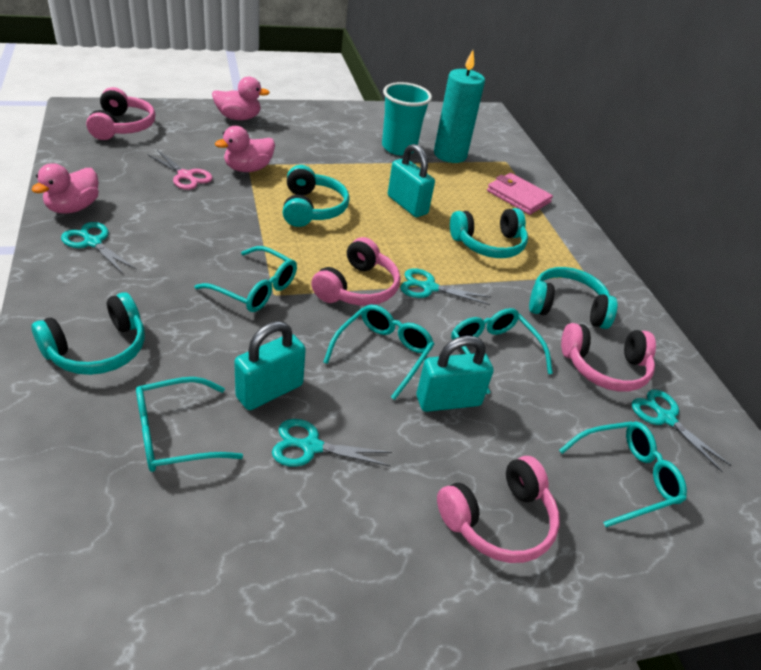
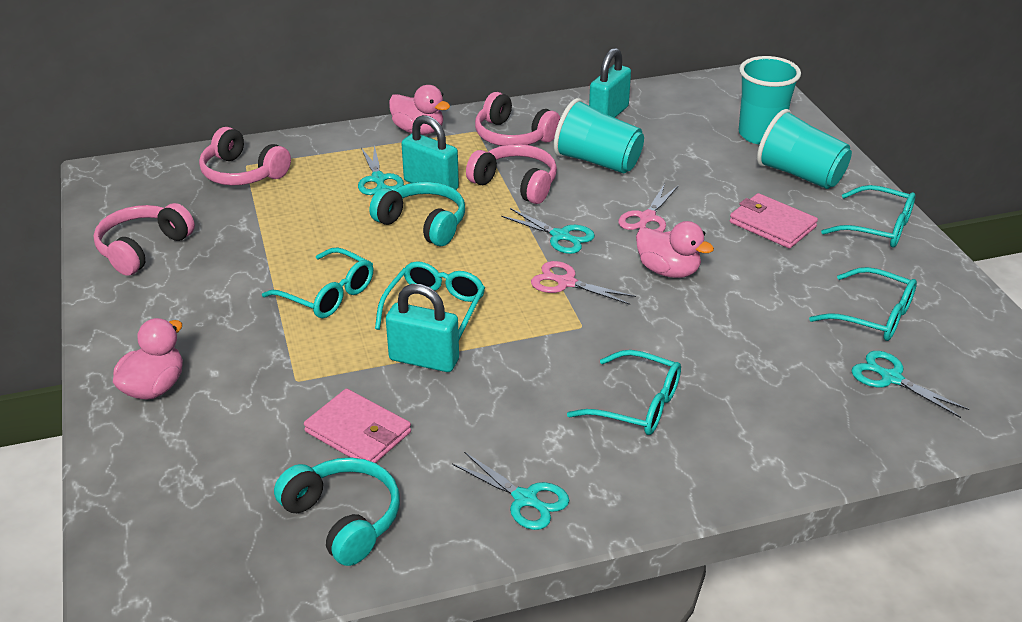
pink scissors: 1 -> 2
pink wallet: 1 -> 2
turquoise candle: 1 -> 0
turquoise cup: 1 -> 3
turquoise headphones: 4 -> 2

